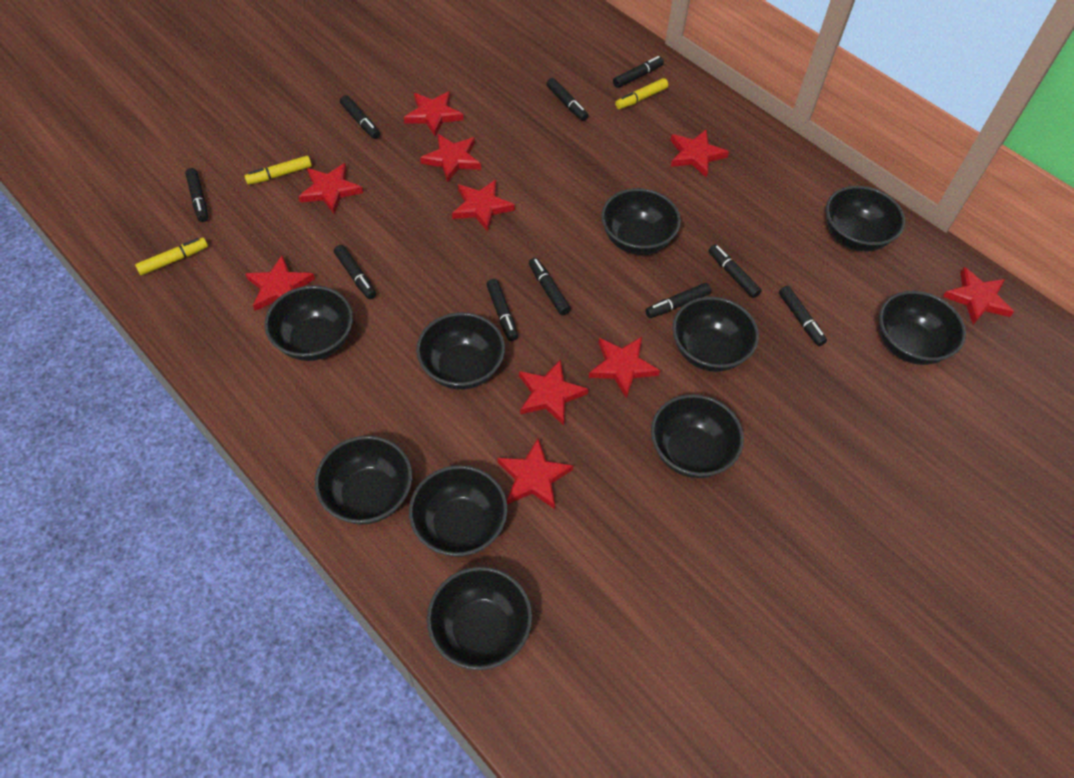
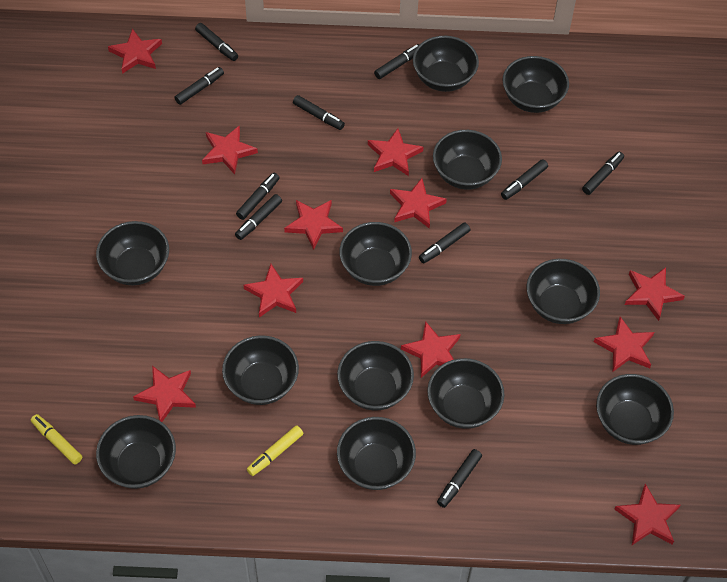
black bowl: 10 -> 12
red star: 10 -> 11
yellow marker: 3 -> 2

